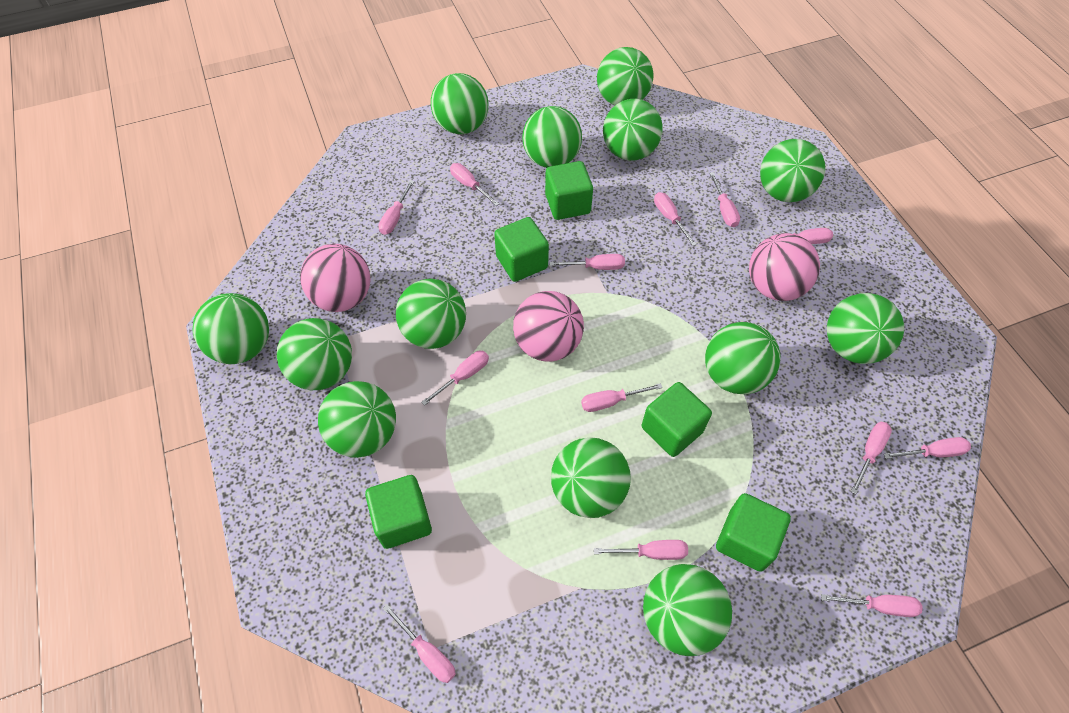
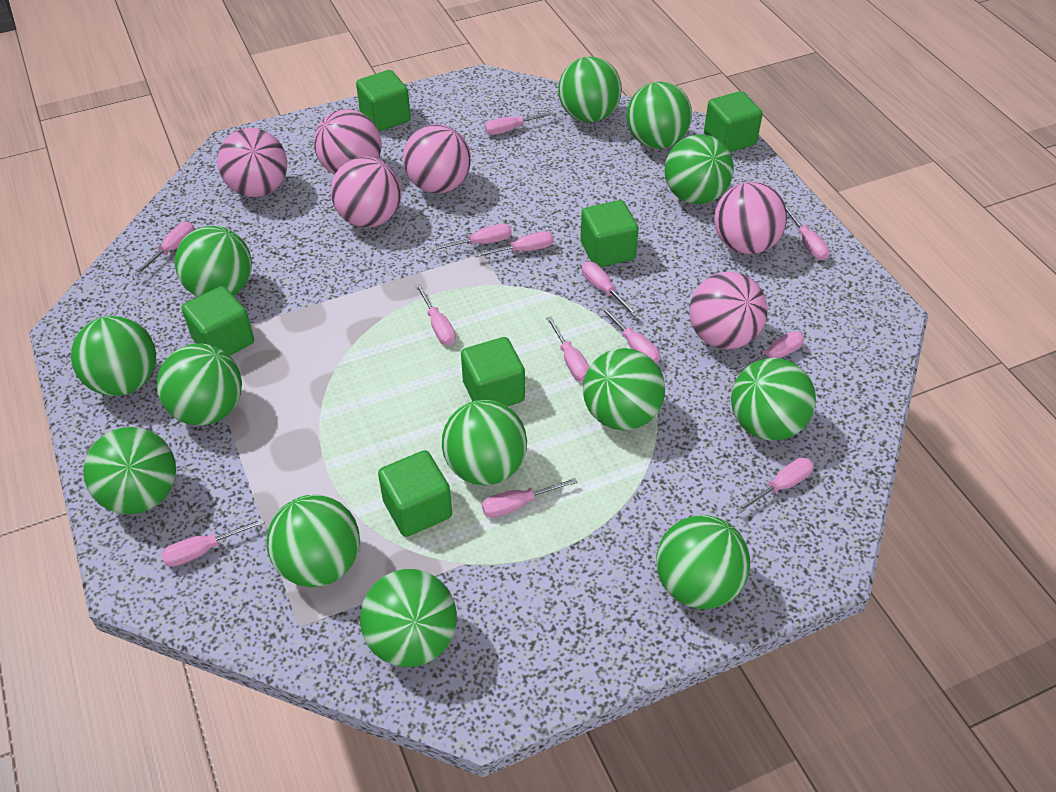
green cube: 5 -> 6
pink ball: 3 -> 6

